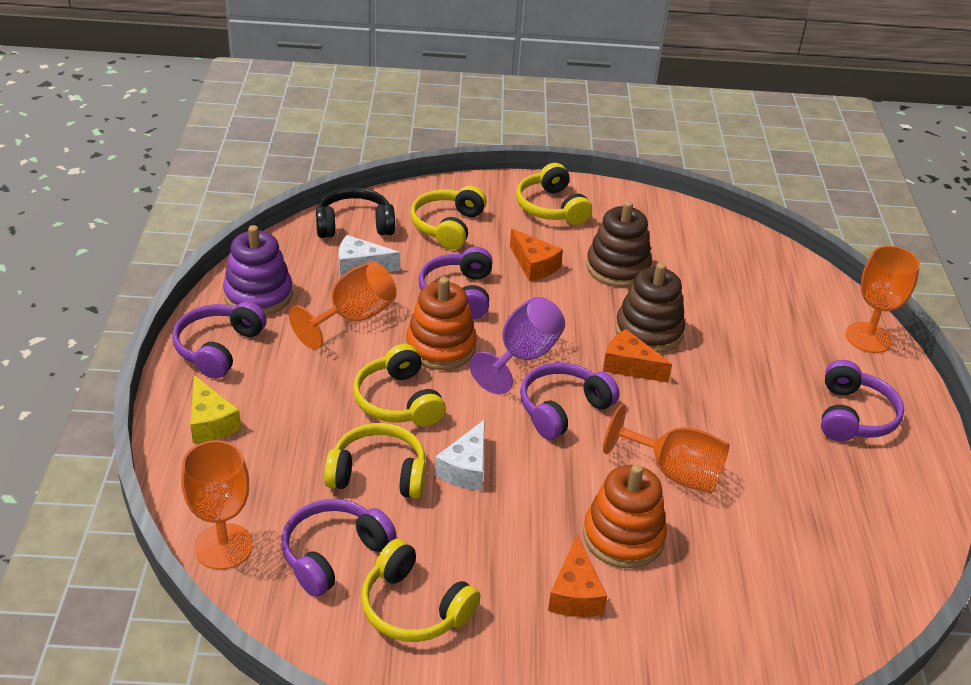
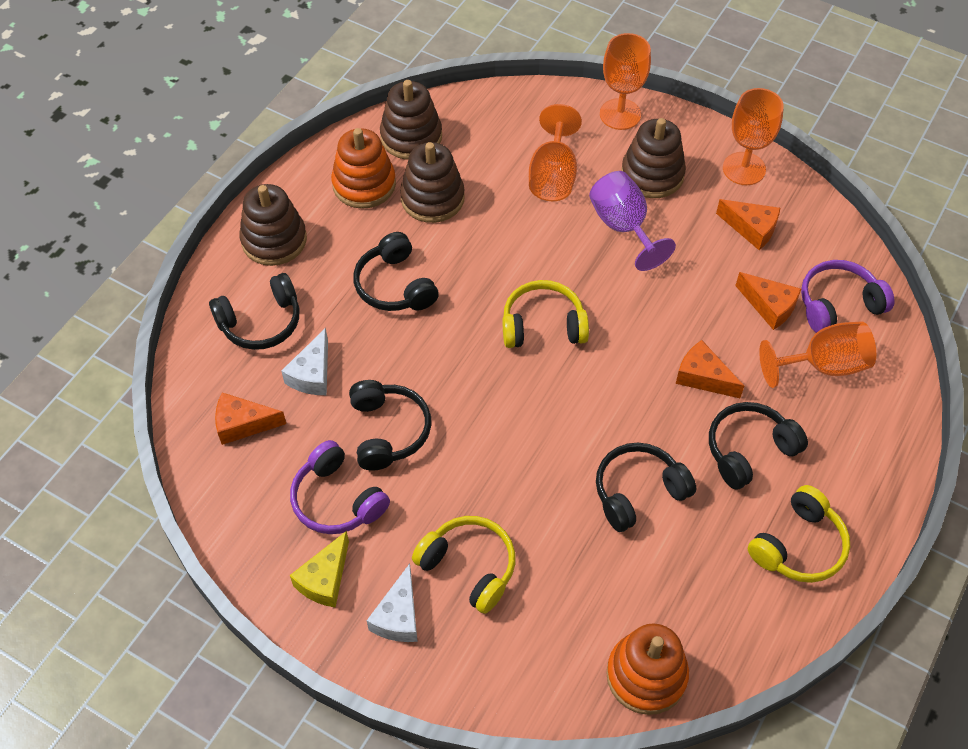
black headphones: 1 -> 5
brown stacking toy: 2 -> 4
orange cheese: 3 -> 4
purple headphones: 5 -> 2
purple stacking toy: 1 -> 0
yellow headphones: 5 -> 3

